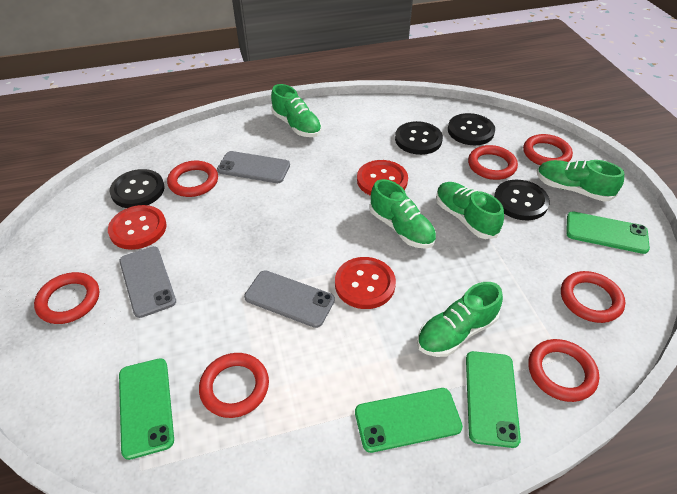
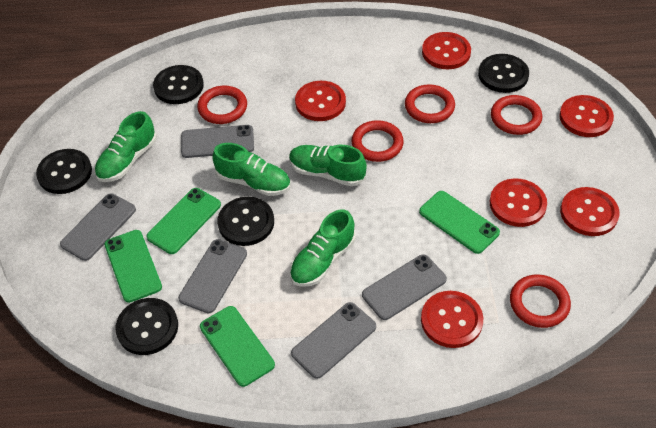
black button: 4 -> 5
green shoe: 5 -> 4
grey phone: 3 -> 5
red button: 3 -> 6
red ring: 7 -> 5

